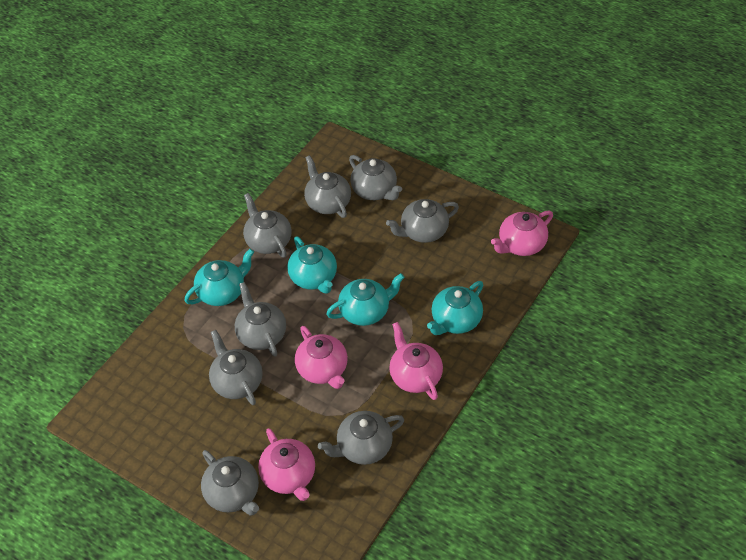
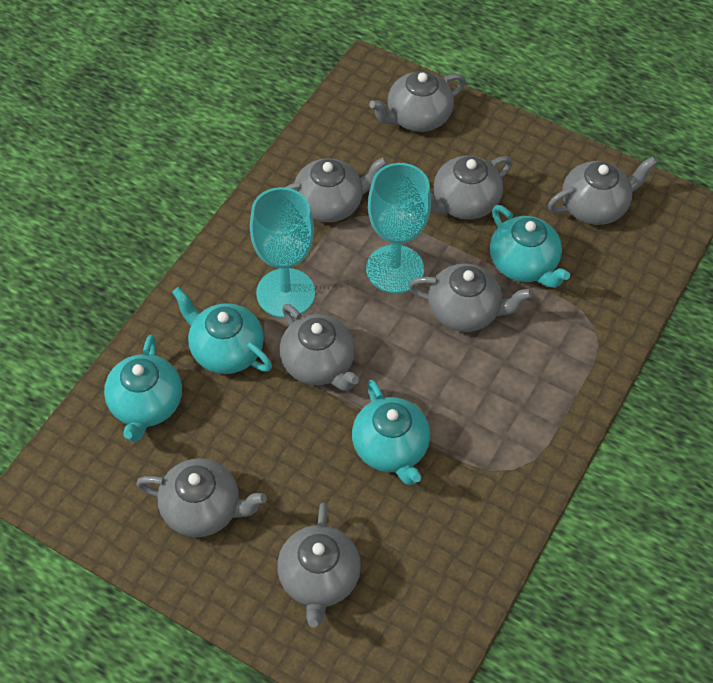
pink teapot: 4 -> 0
turquoise goblet: 0 -> 2

